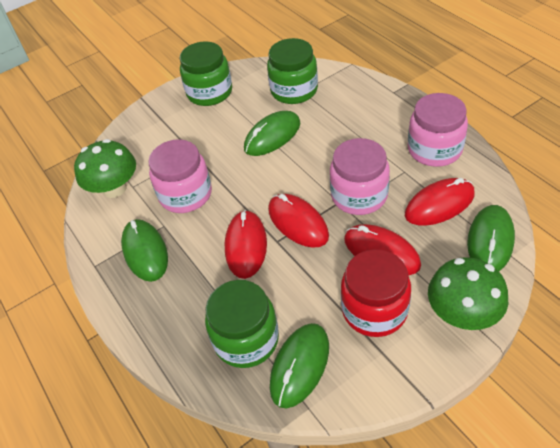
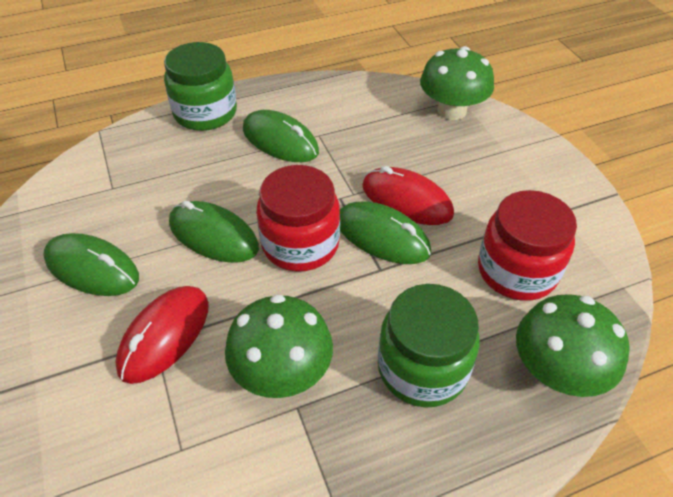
green jar: 3 -> 2
green mushroom: 2 -> 3
pink jar: 3 -> 0
red jar: 1 -> 2
red mouse: 4 -> 2

